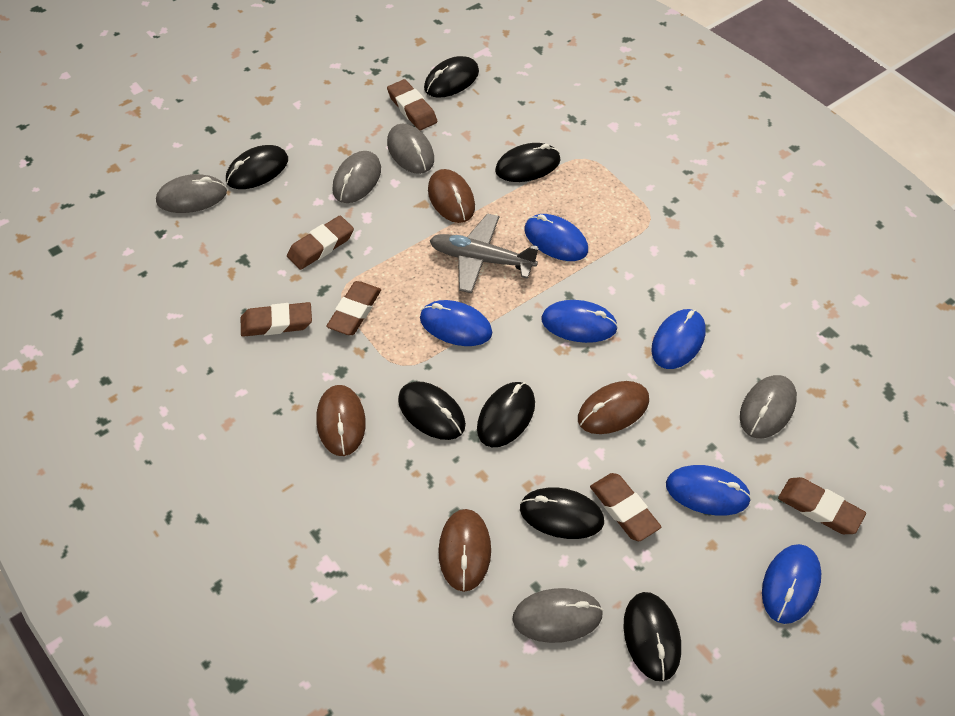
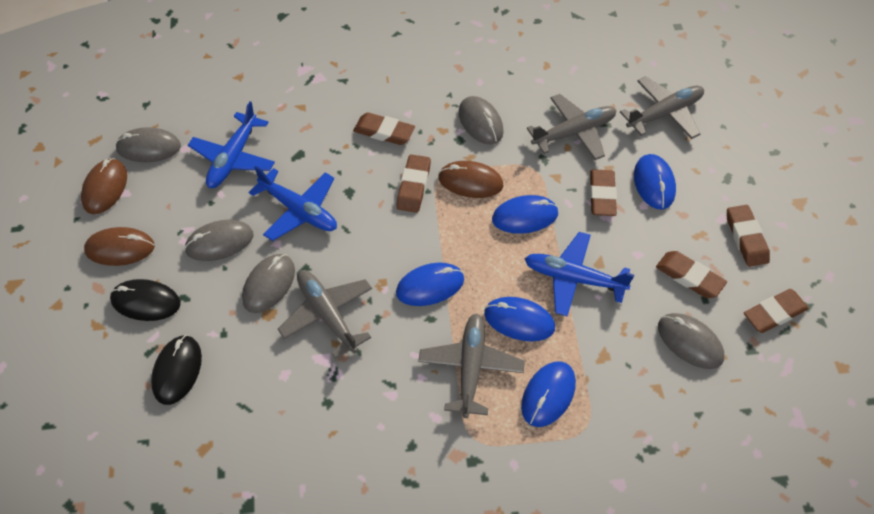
black mouse: 7 -> 2
blue mouse: 6 -> 5
blue plane: 0 -> 3
brown mouse: 4 -> 3
grey plane: 1 -> 4

